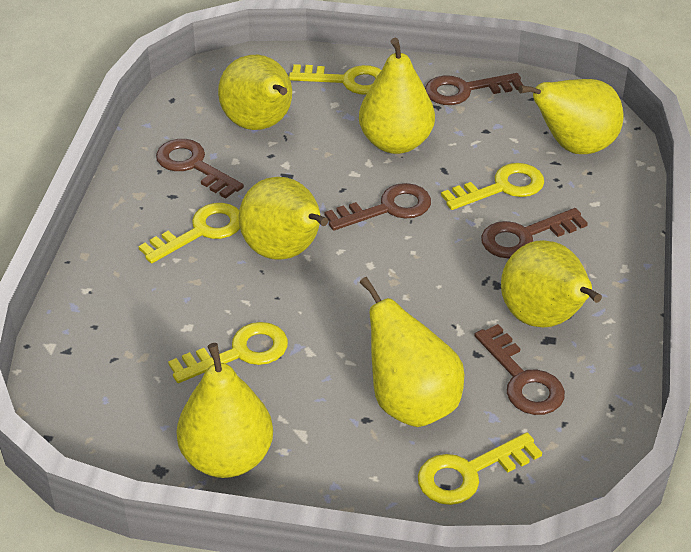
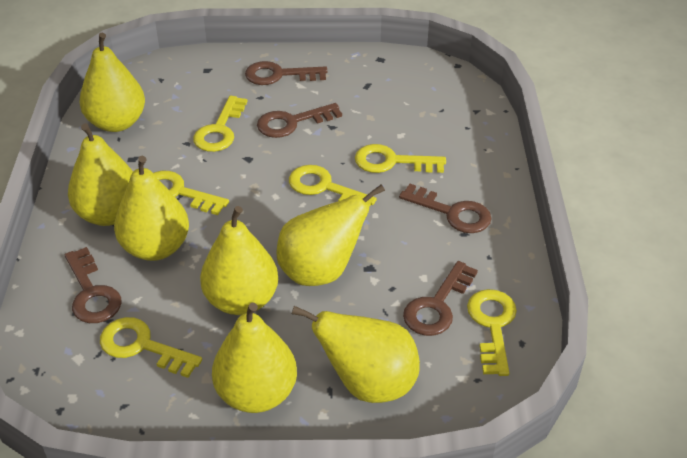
yellow key: 5 -> 6

